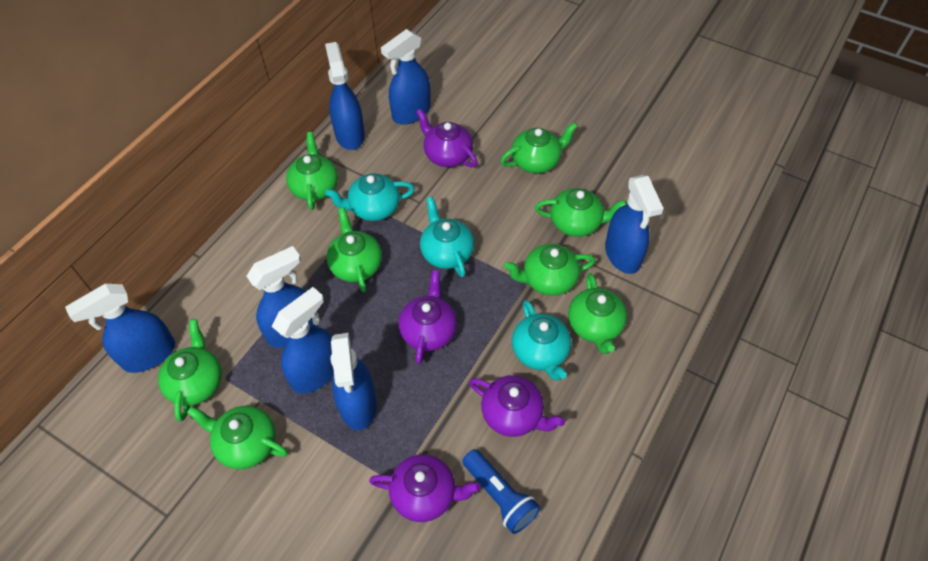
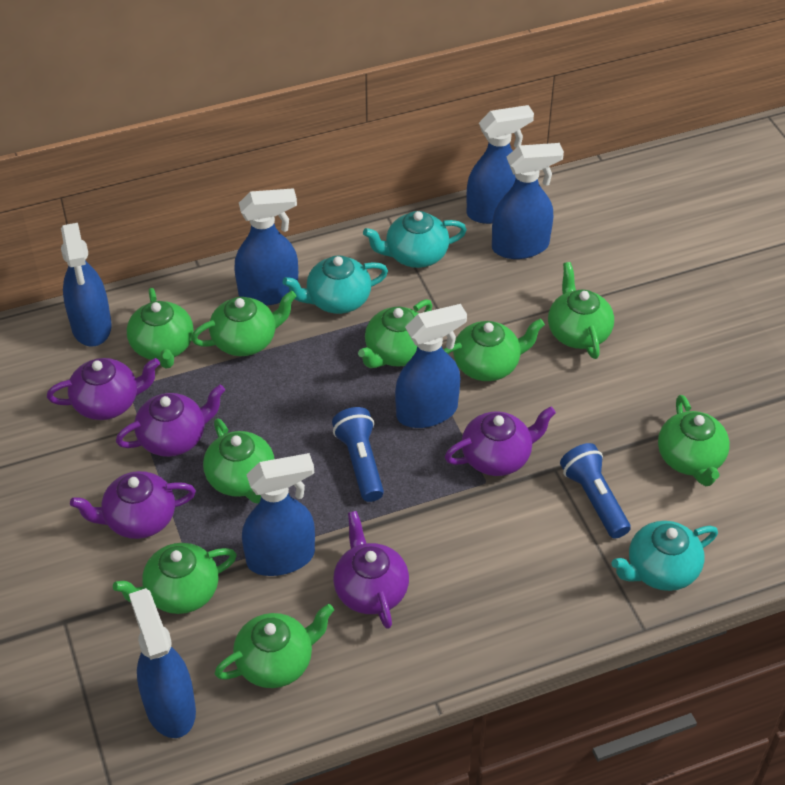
blue flashlight: 1 -> 2
green teapot: 8 -> 9
purple teapot: 4 -> 5

